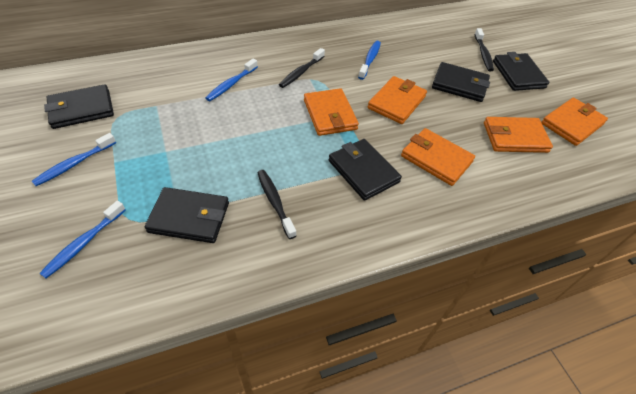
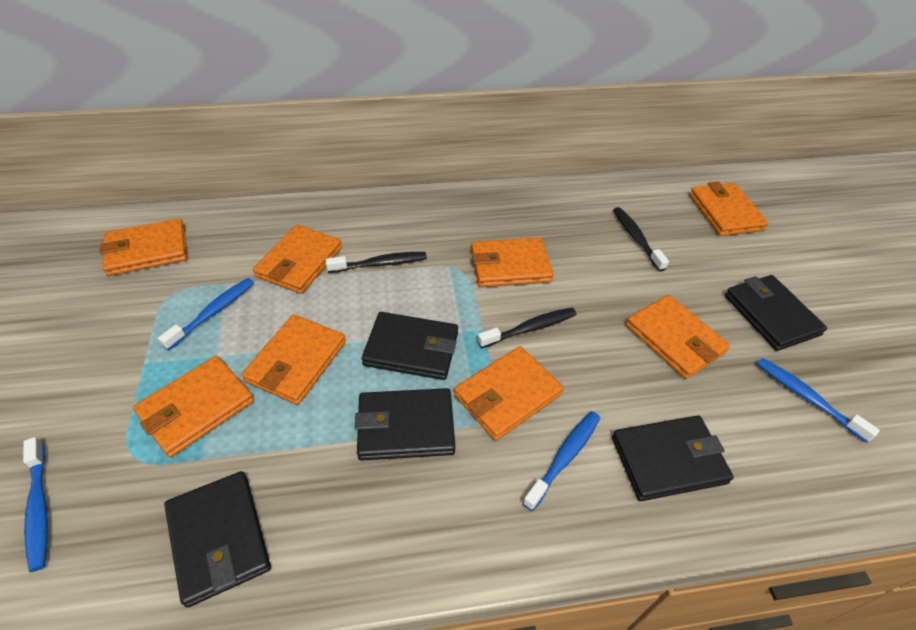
orange wallet: 5 -> 8

